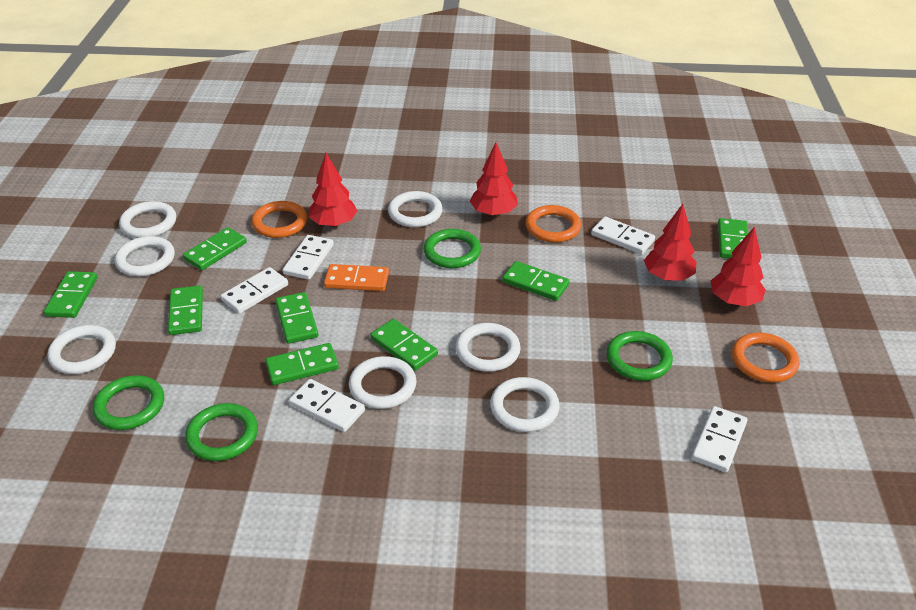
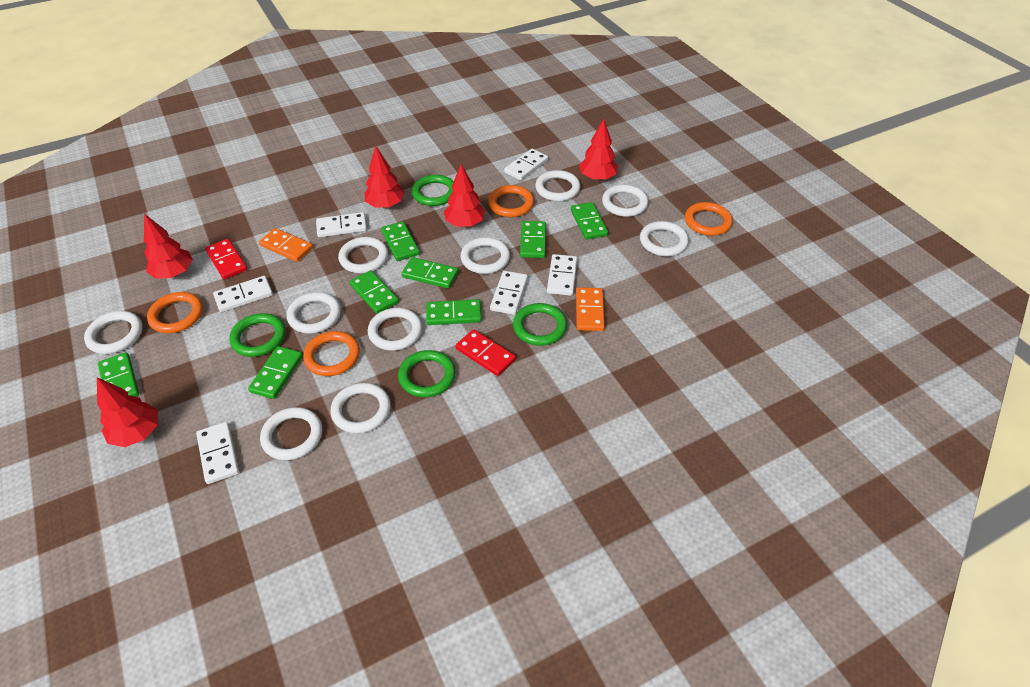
orange domino: 1 -> 2
orange ring: 3 -> 4
red domino: 0 -> 2
red tree: 4 -> 5
white domino: 5 -> 6
white ring: 7 -> 10

